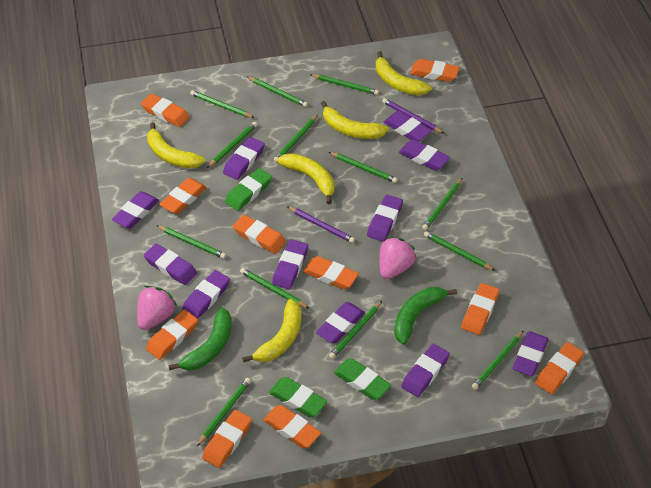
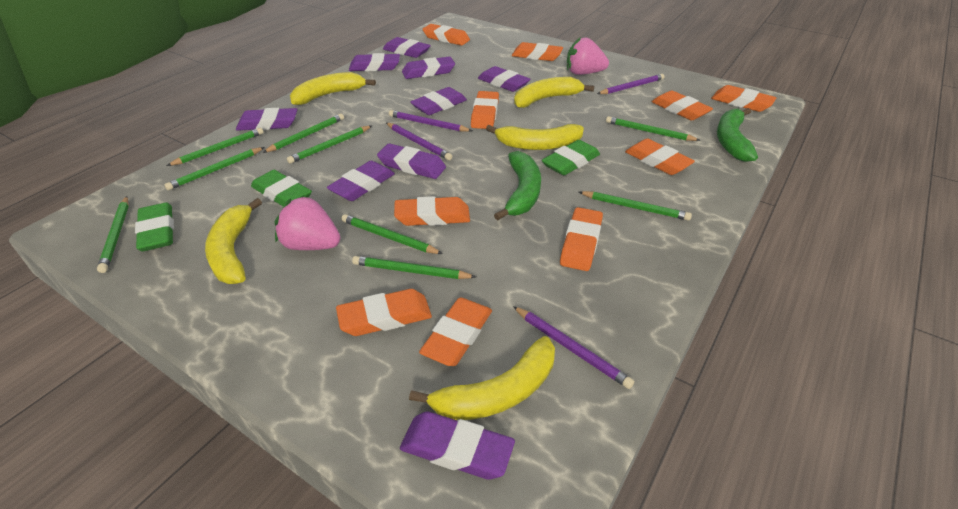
green pencil: 13 -> 9
purple eraser: 11 -> 9
purple pencil: 2 -> 4

